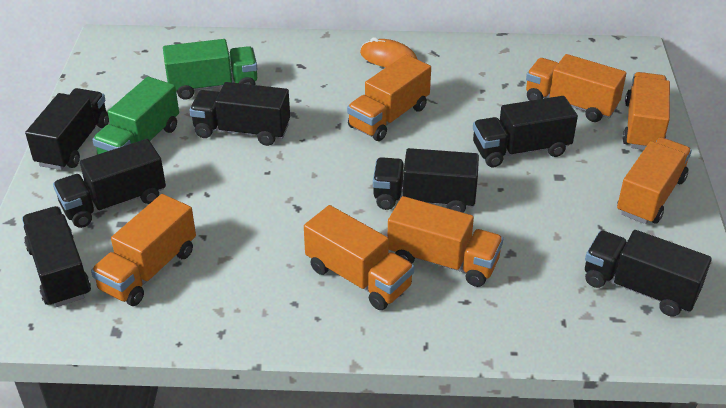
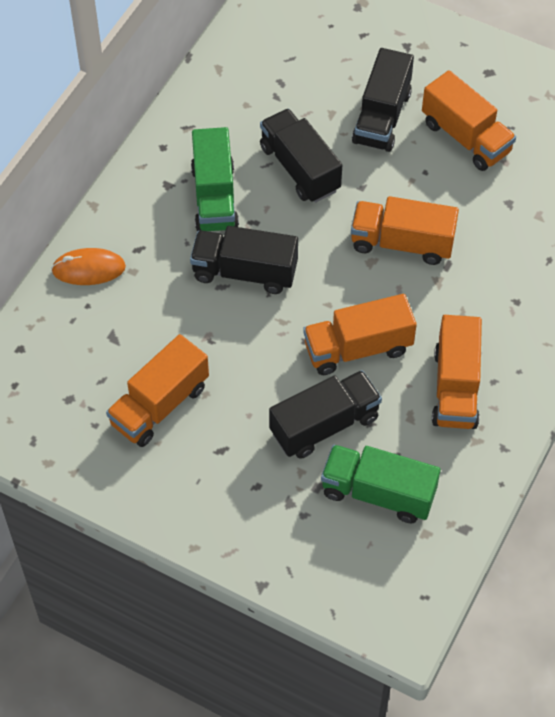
black truck: 7 -> 4
orange truck: 7 -> 5

